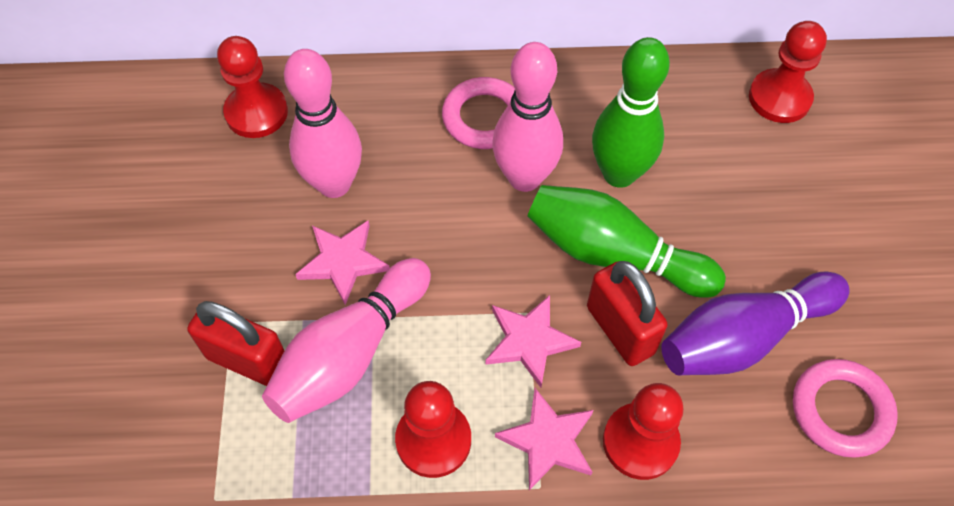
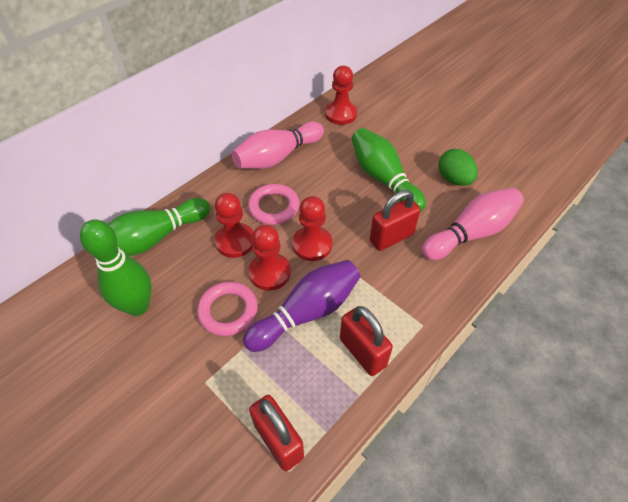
green bowling pin: 2 -> 3
green egg: 0 -> 1
pink bowling pin: 3 -> 2
pink star: 3 -> 0
red padlock: 2 -> 3

